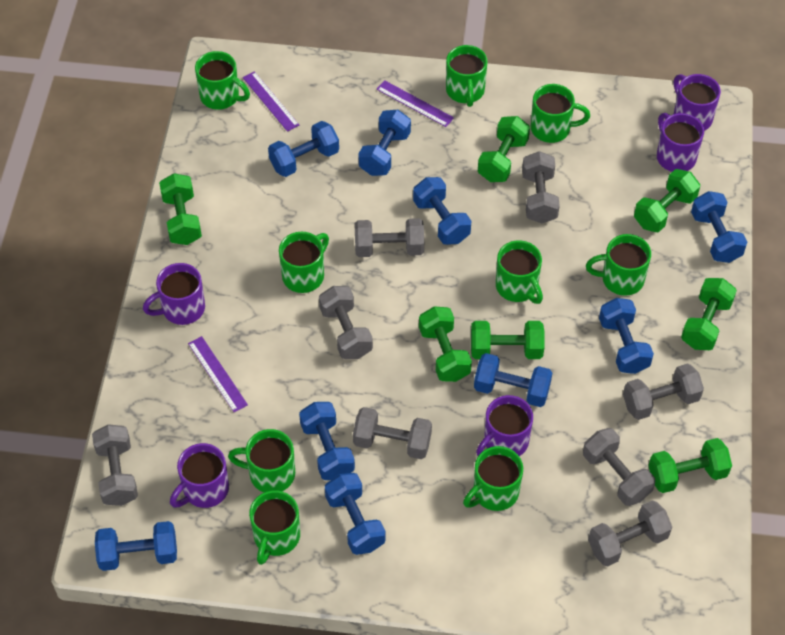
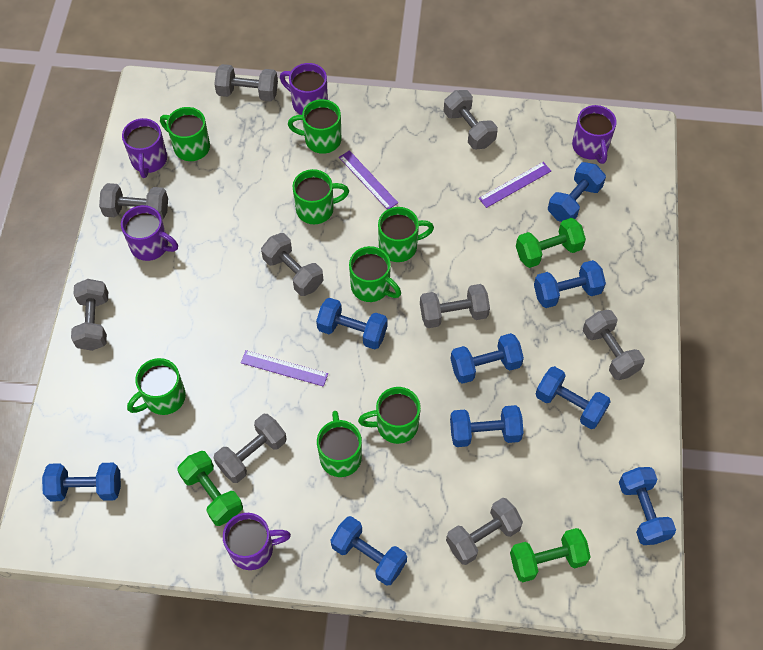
green dumbbell: 7 -> 3
green mug: 9 -> 8
grey dumbbell: 8 -> 9

